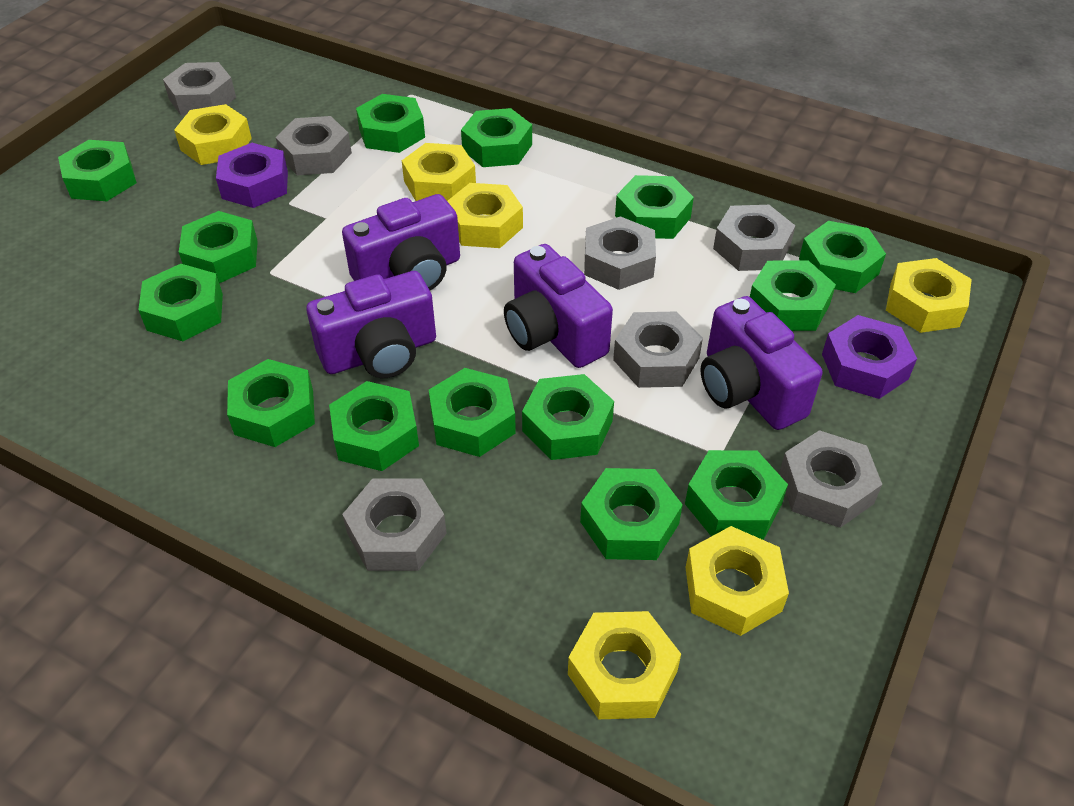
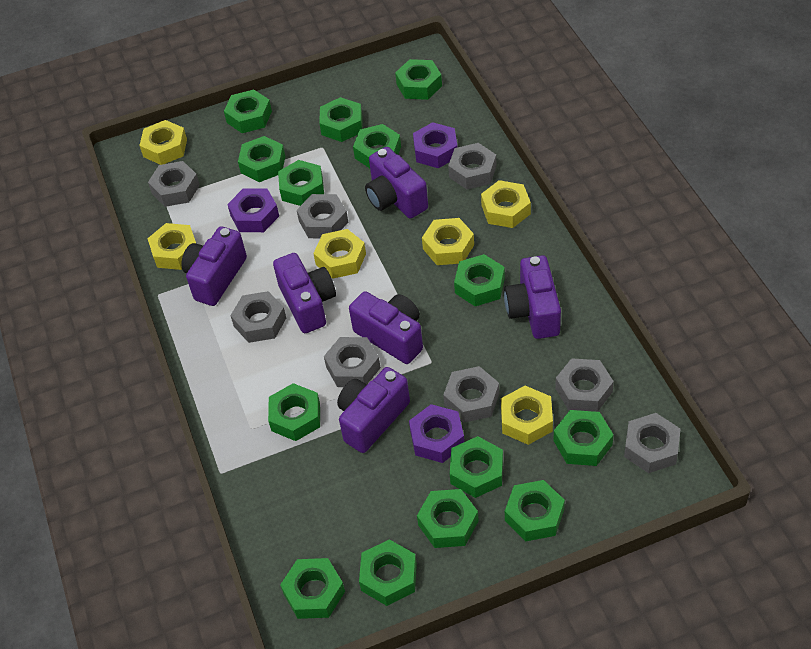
grey nut: 7 -> 8
purple camera: 4 -> 6
purple nut: 2 -> 3

